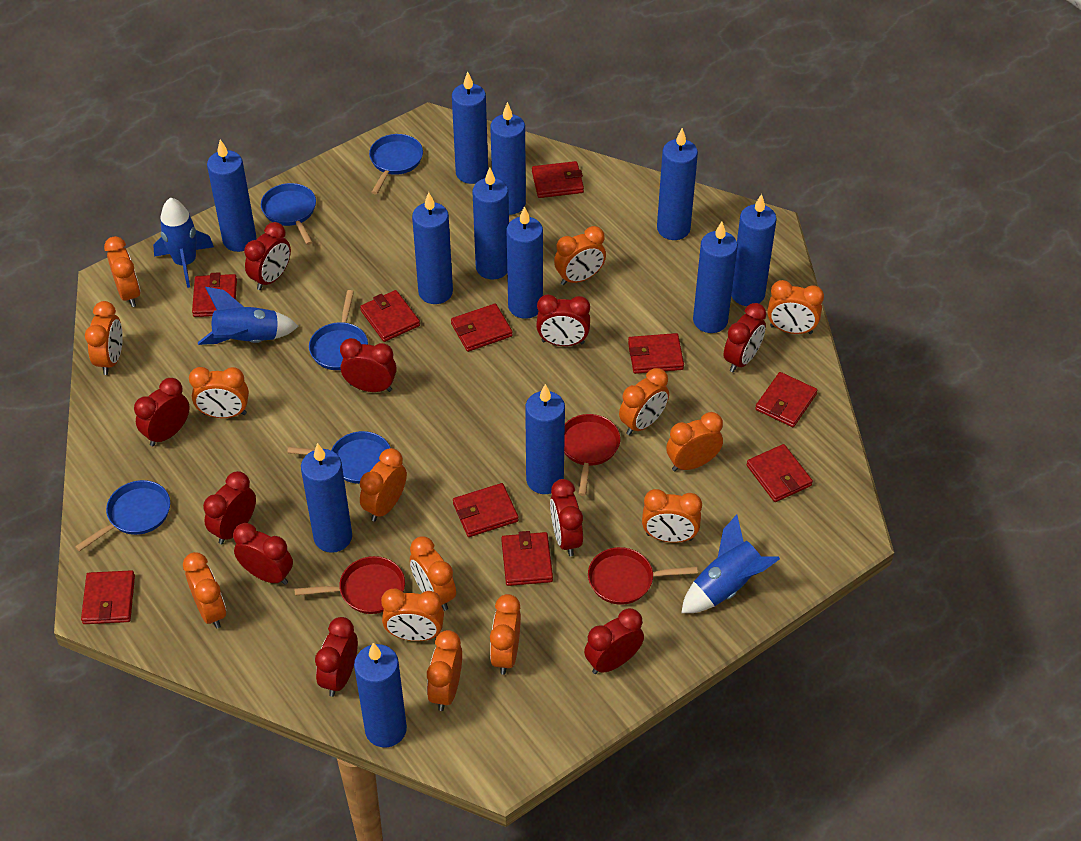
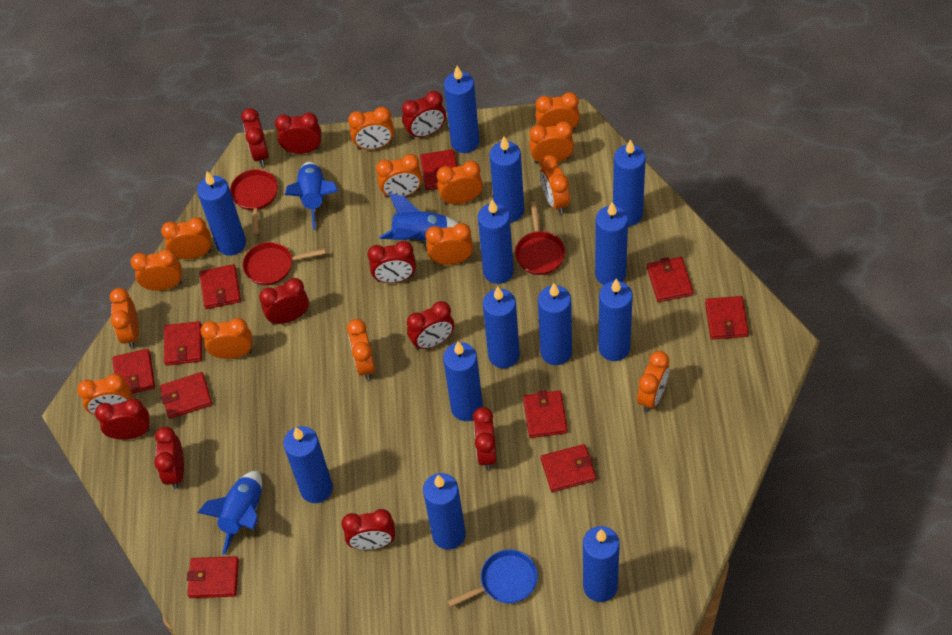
blue candle: 12 -> 13
blue pan: 5 -> 1

